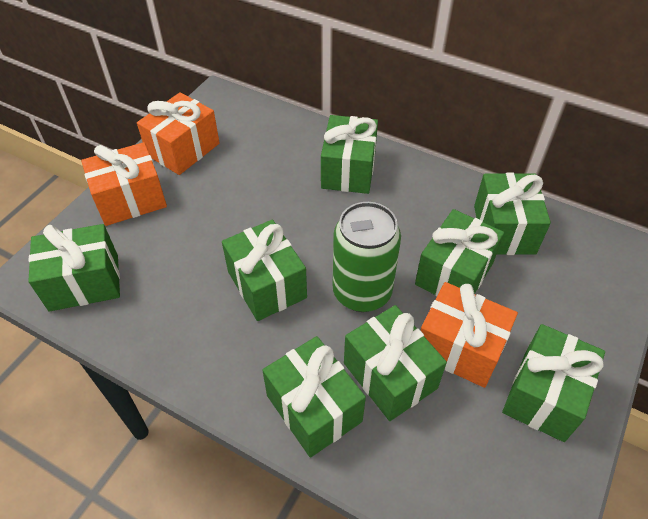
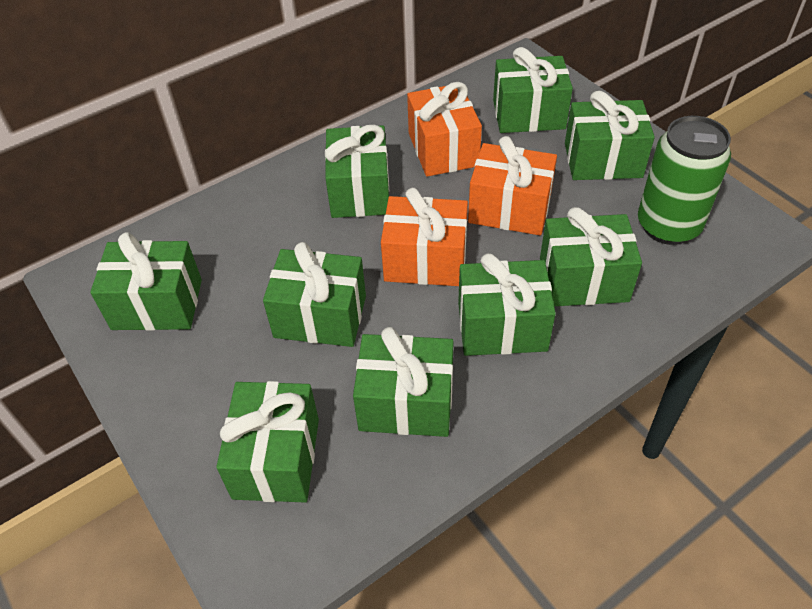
green gift: 8 -> 9

